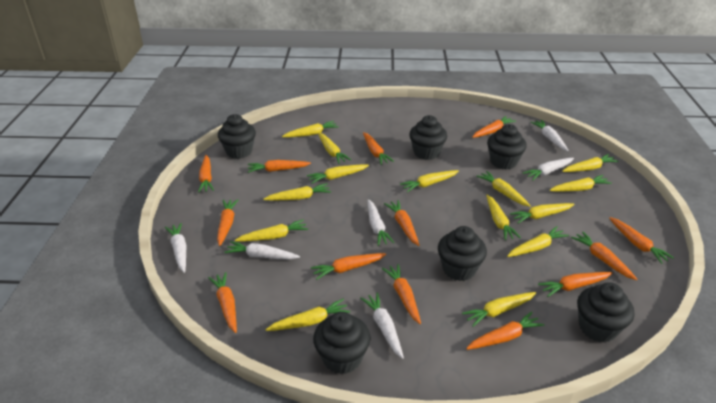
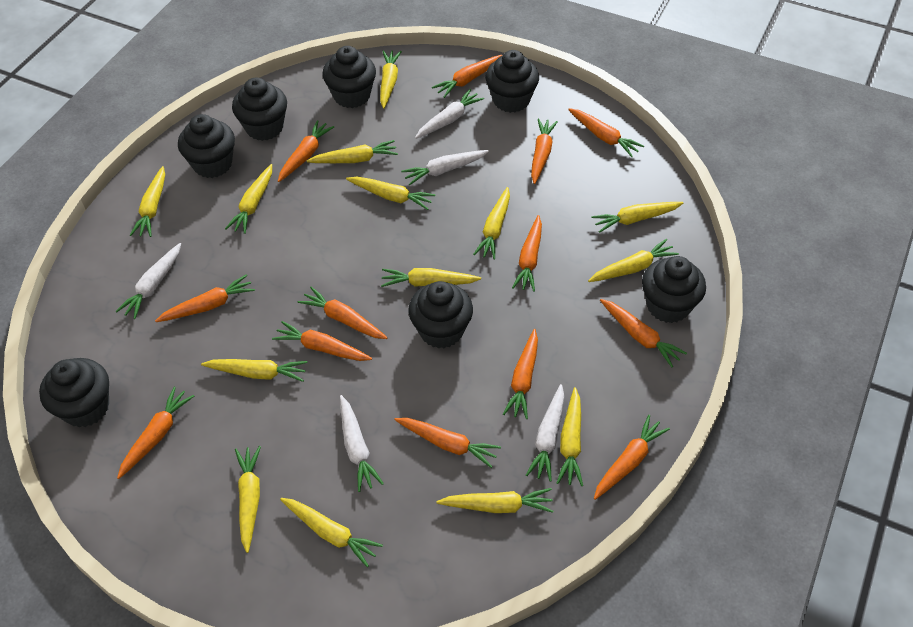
black cupcake: 6 -> 7
white carrot: 6 -> 5

